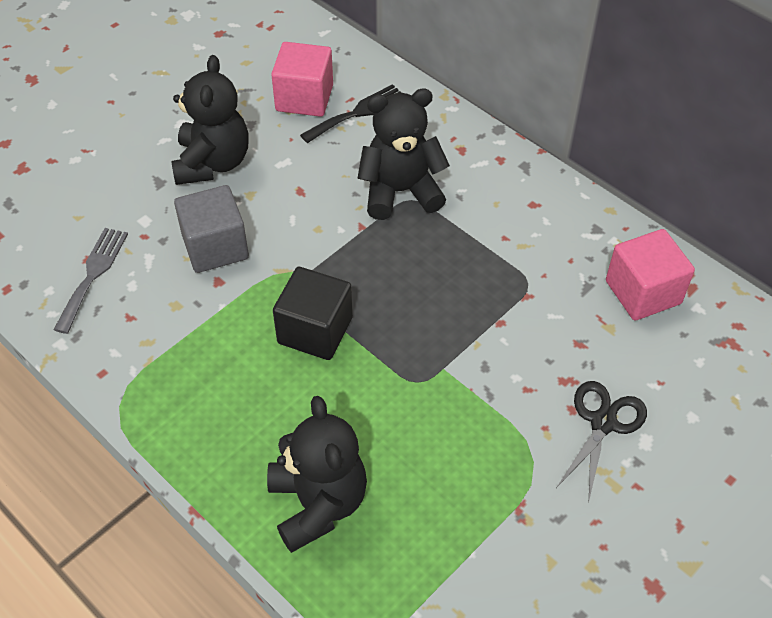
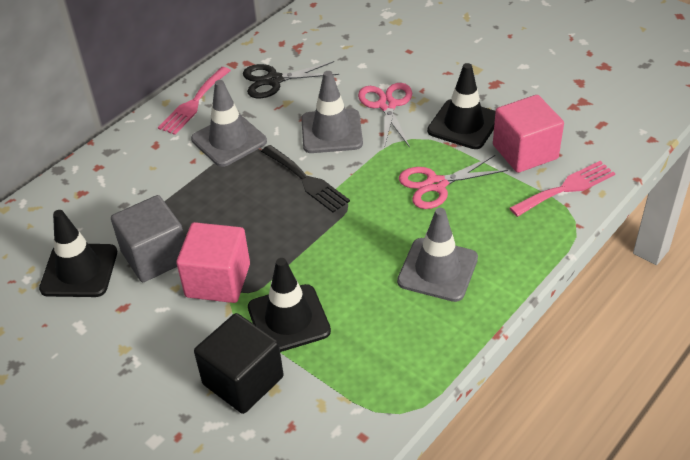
black teddy bear: 3 -> 0
black traffic cone: 0 -> 3
grey fork: 1 -> 0
grey traffic cone: 0 -> 3
pink fork: 0 -> 2
pink scissors: 0 -> 2

